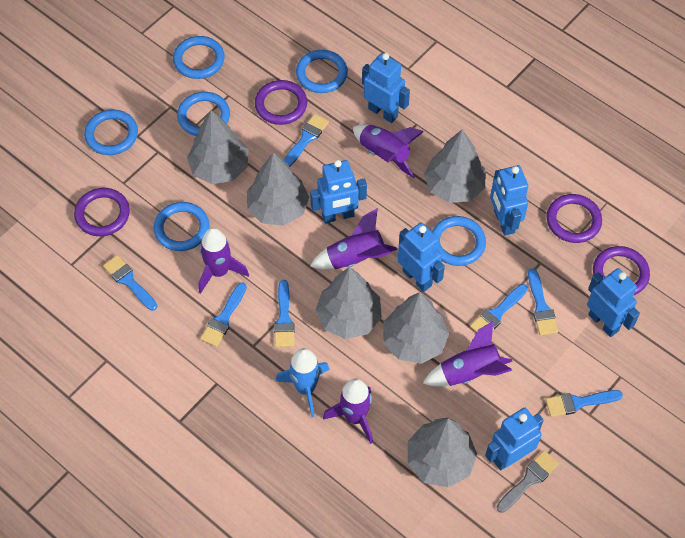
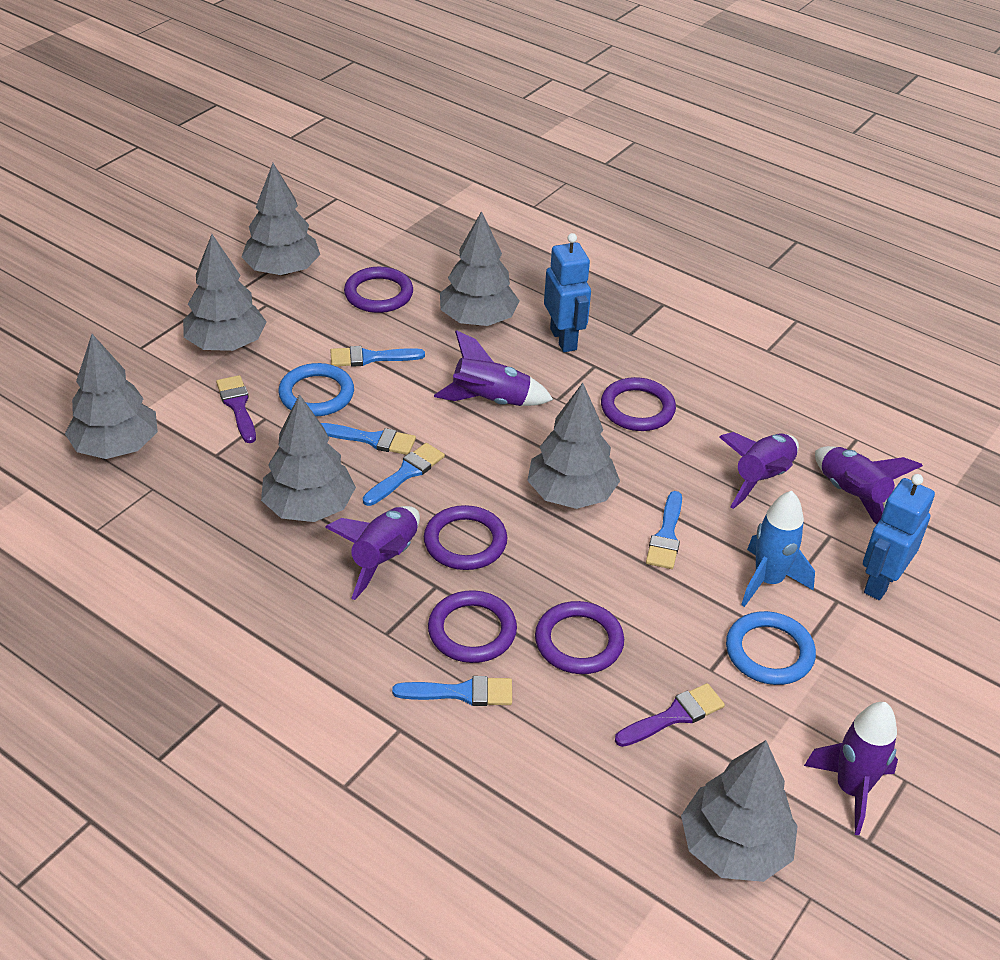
blue brush: 7 -> 5
blue ring: 6 -> 2
blue robot: 6 -> 2
grey brush: 1 -> 0
grey tree: 6 -> 7
purple brush: 0 -> 2
purple ring: 4 -> 5

